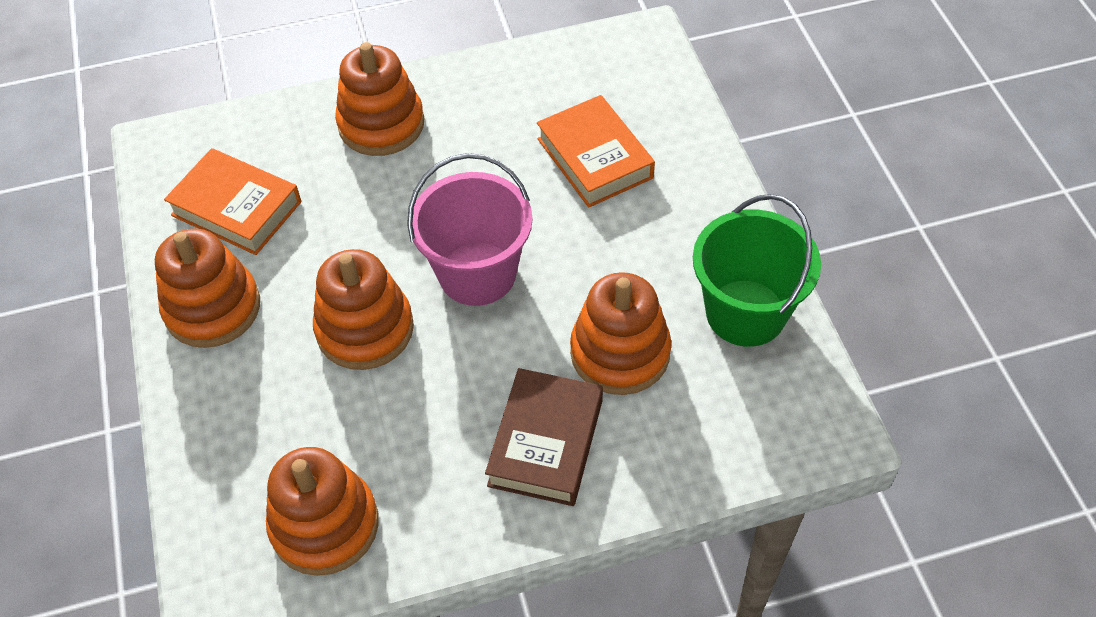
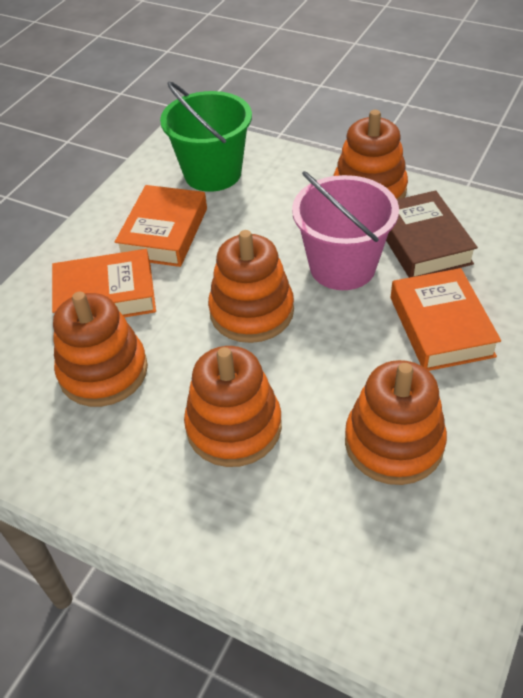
orange book: 2 -> 3

